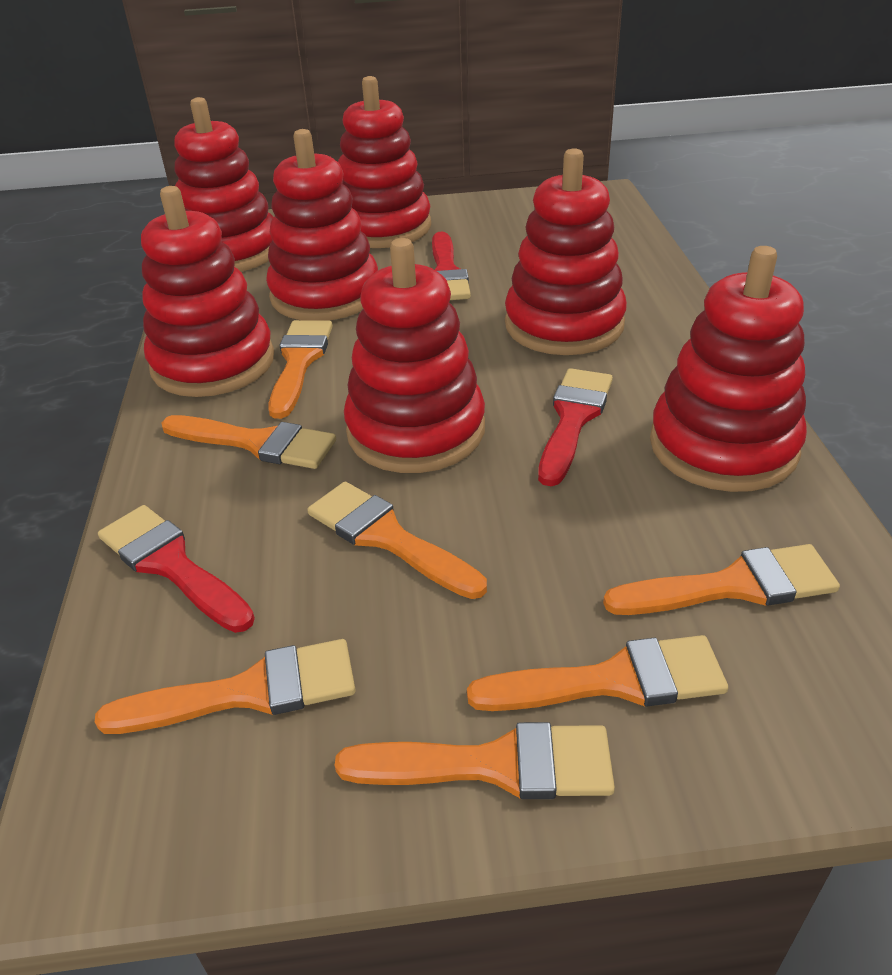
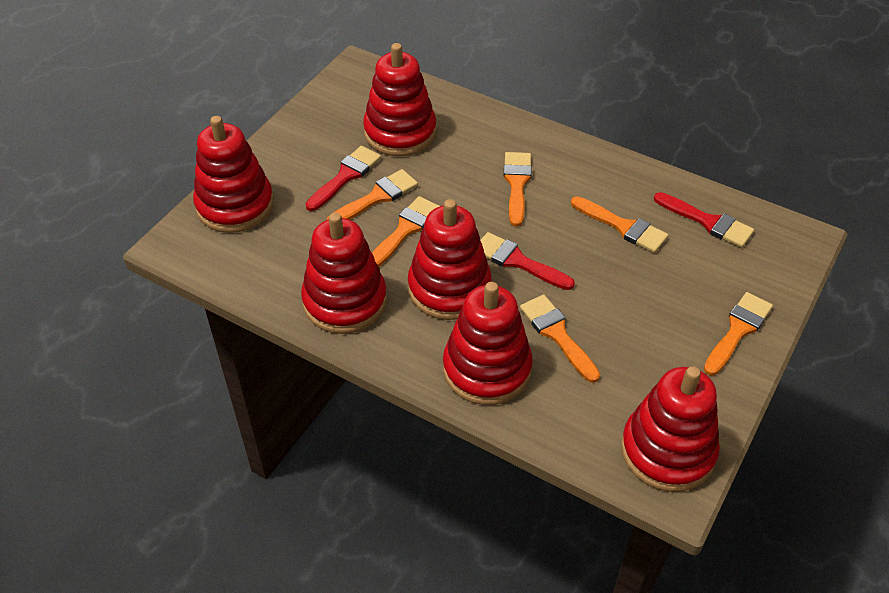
orange brush: 7 -> 6
red stacking toy: 7 -> 6

